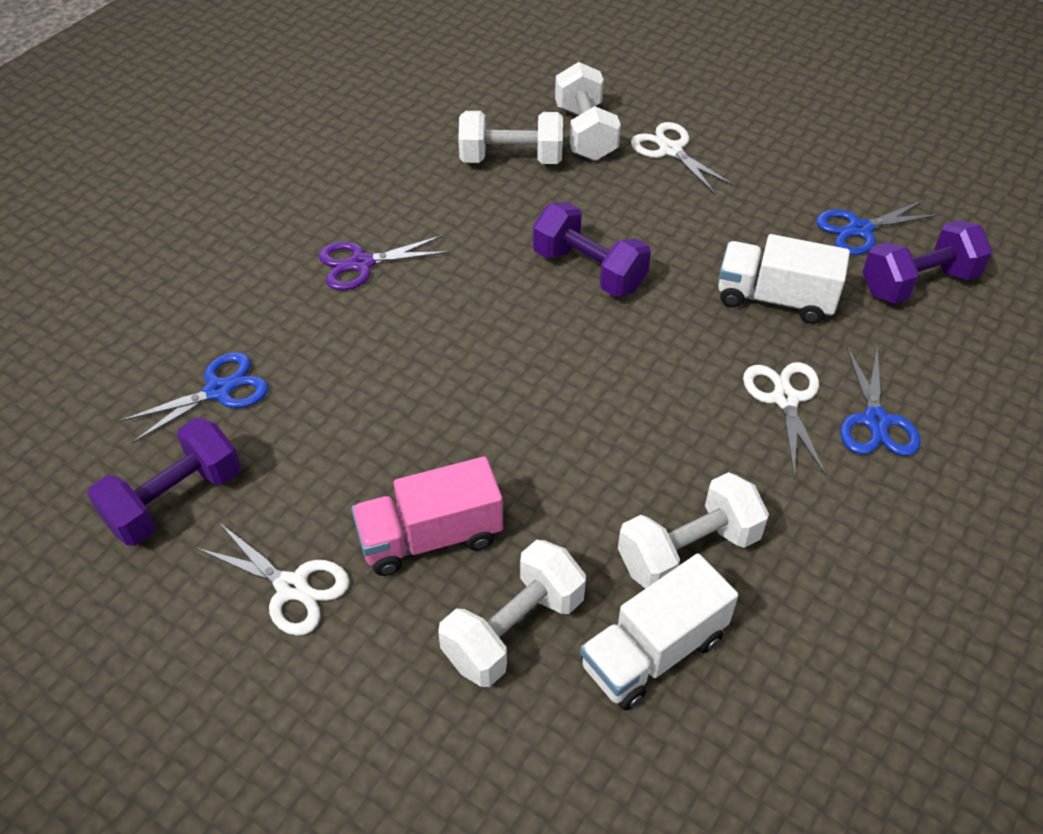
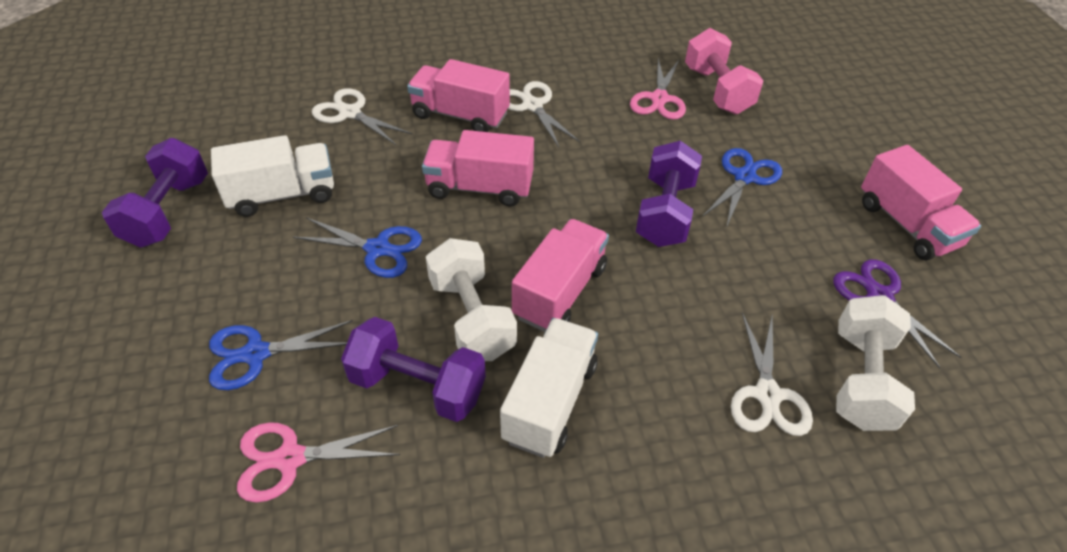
pink dumbbell: 0 -> 1
pink scissors: 0 -> 2
pink truck: 1 -> 4
white dumbbell: 4 -> 2

